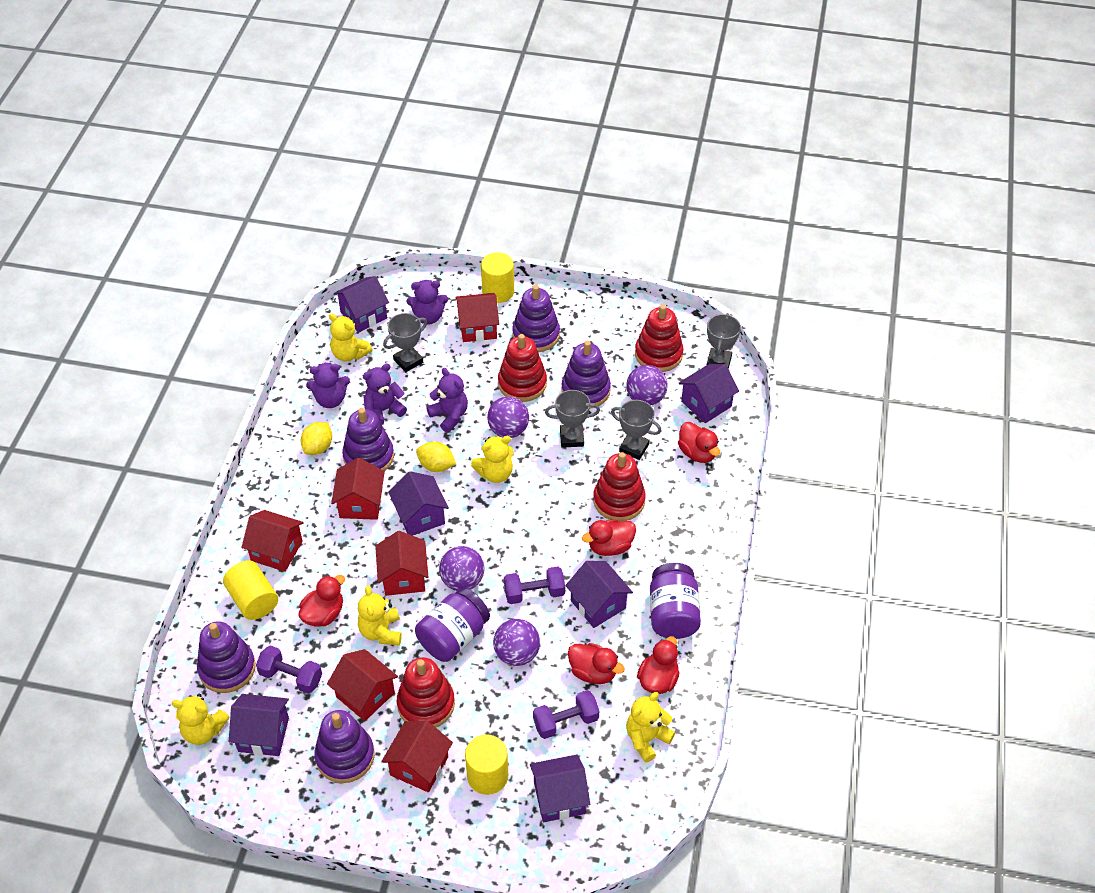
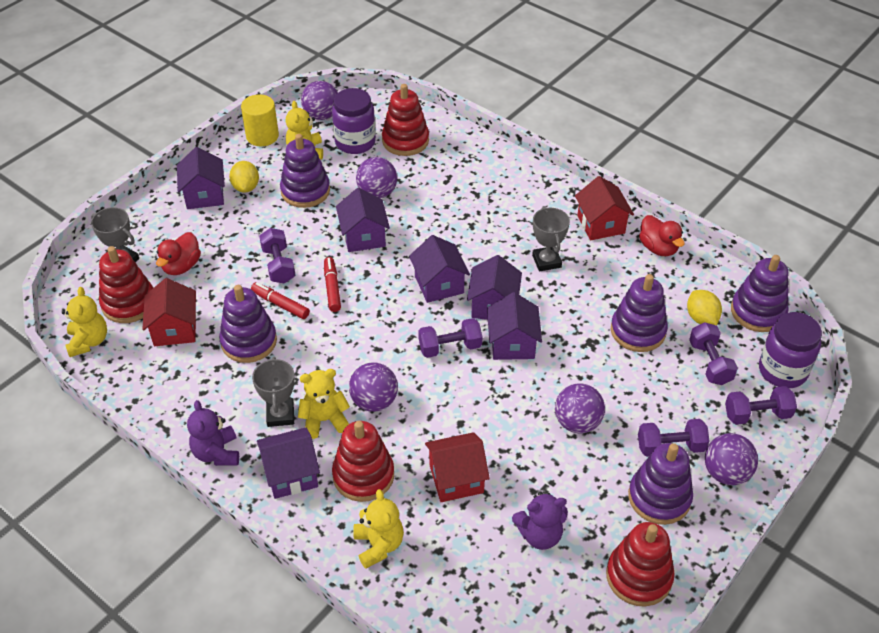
grey trophy: 4 -> 3
purple ball: 4 -> 5
purple dumbbell: 3 -> 5
purple teddy bear: 4 -> 2
red duck: 5 -> 2
red house: 6 -> 3
red marker: 0 -> 2
yellow cylinder: 3 -> 1
yellow teddy bear: 5 -> 4

